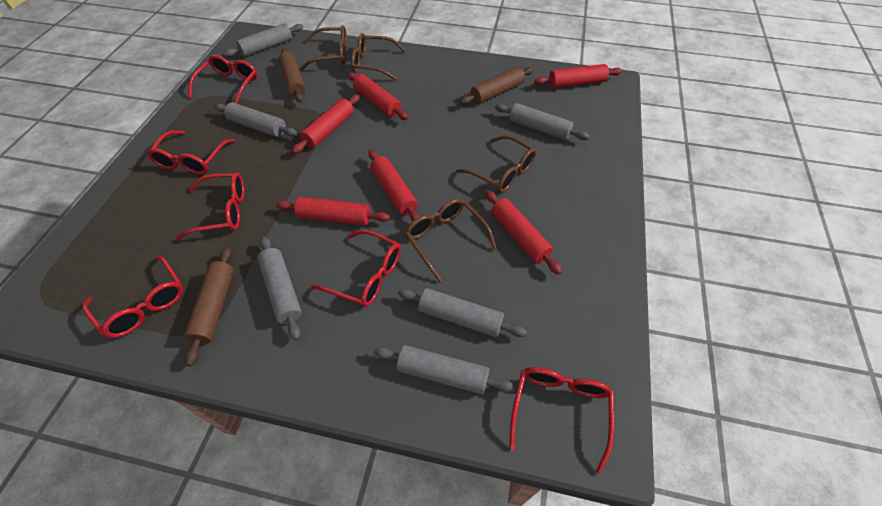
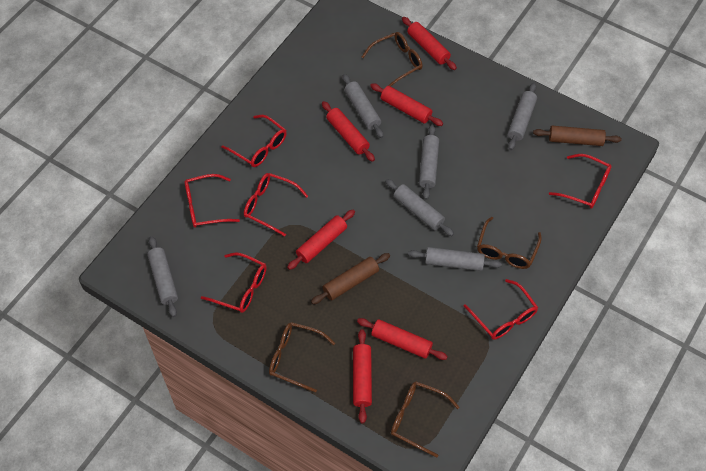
brown rolling pin: 3 -> 2

